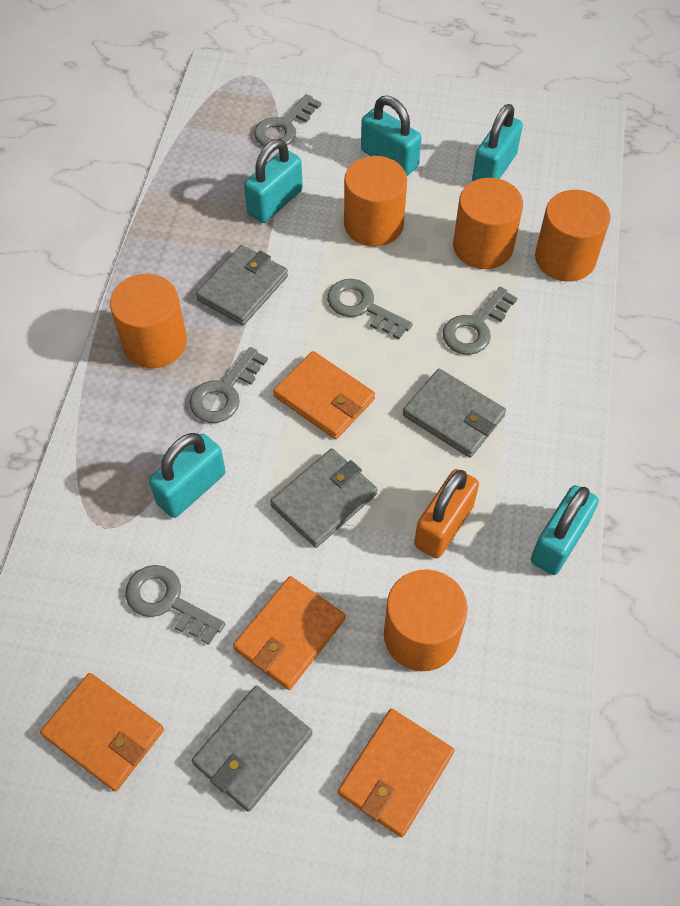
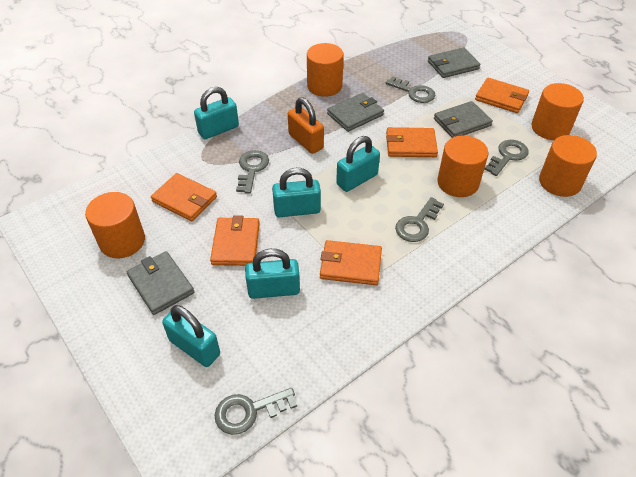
orange wallet: 4 -> 5

